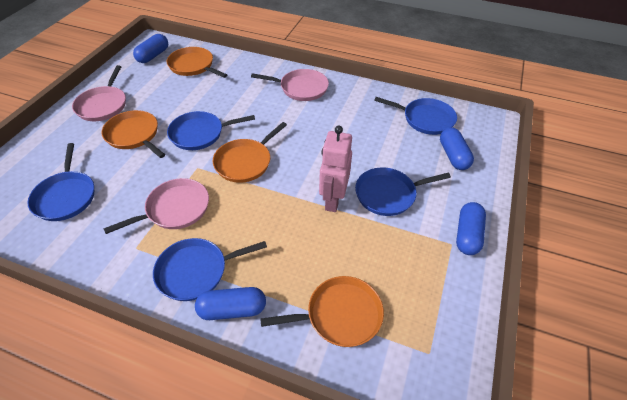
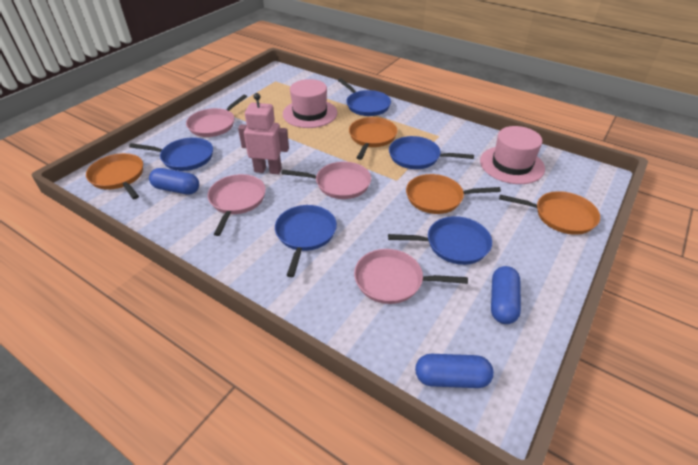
blue capsule: 4 -> 3
pink hat: 0 -> 2
pink pan: 3 -> 4

